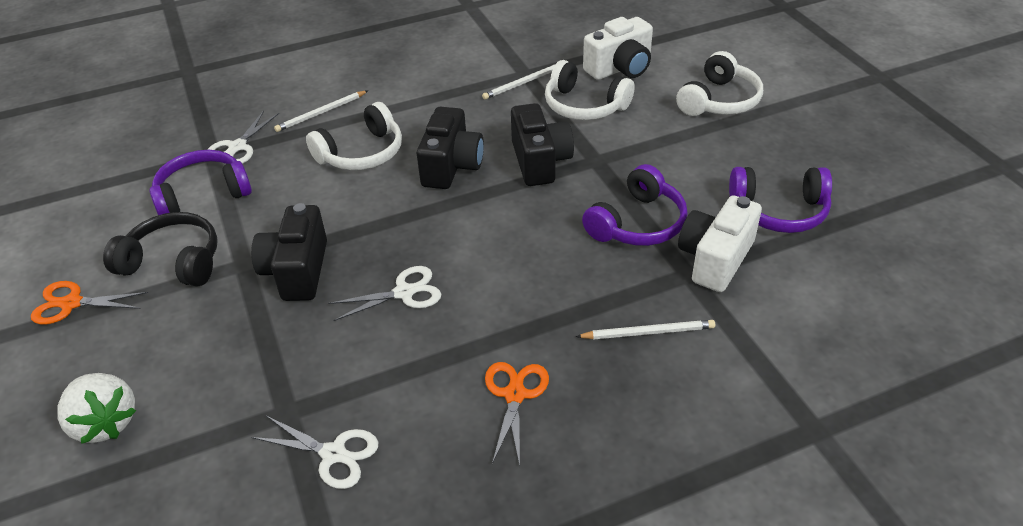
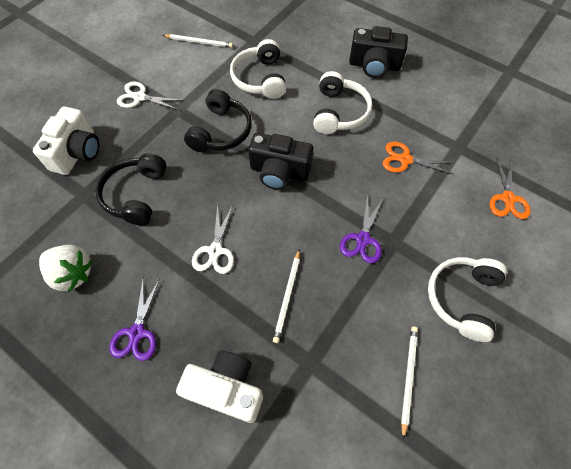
black camera: 3 -> 2
black headphones: 1 -> 2
purple headphones: 3 -> 0
purple scissors: 0 -> 2
white scissors: 3 -> 2

